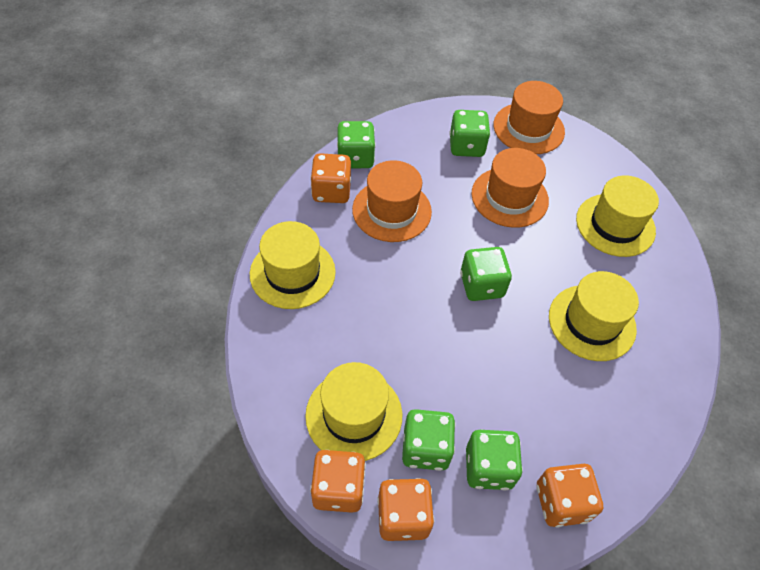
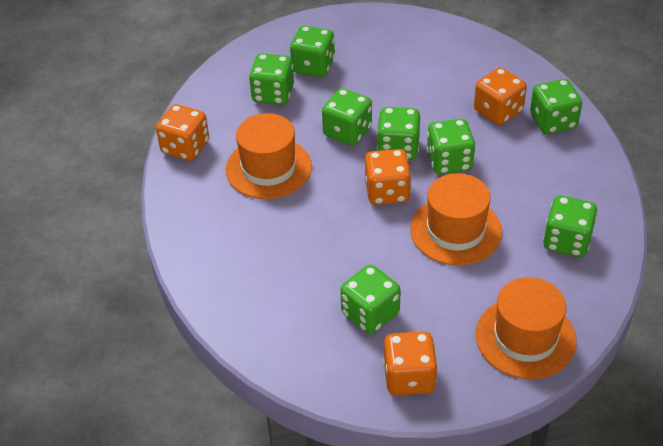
green dice: 5 -> 8
yellow hat: 4 -> 0

